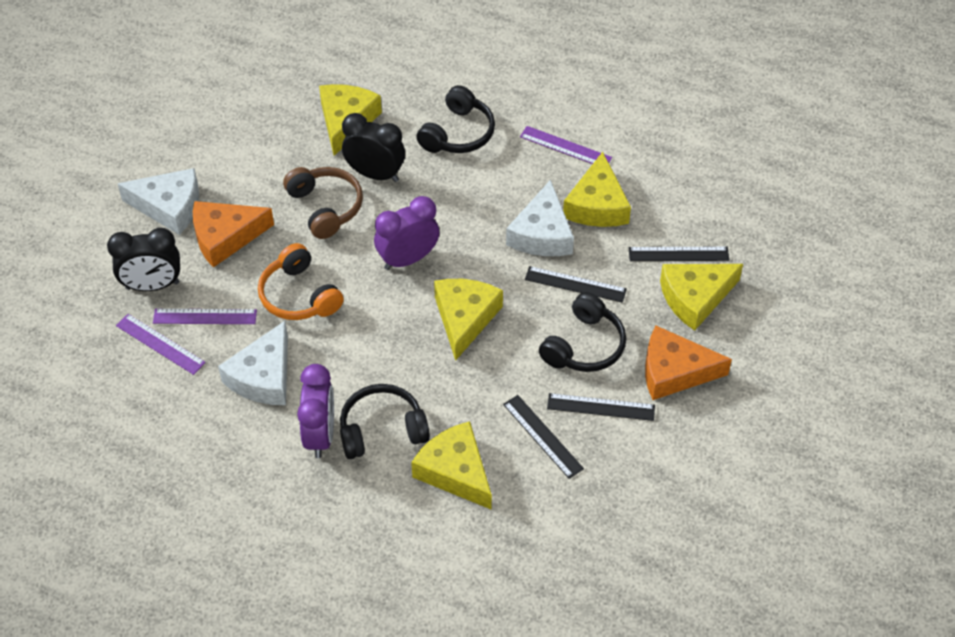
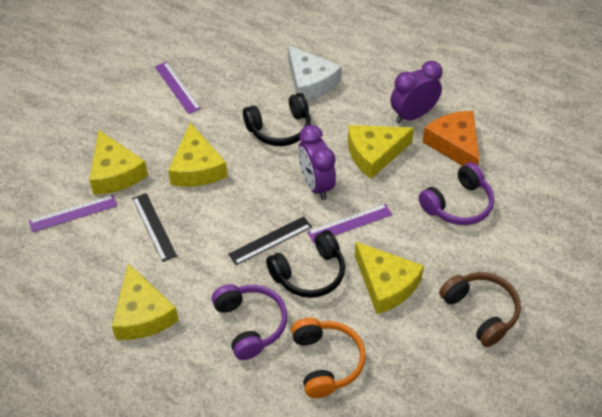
black clock: 2 -> 0
black headphones: 3 -> 2
black ruler: 4 -> 2
orange cheese: 2 -> 1
purple headphones: 0 -> 2
white cheese: 3 -> 1

